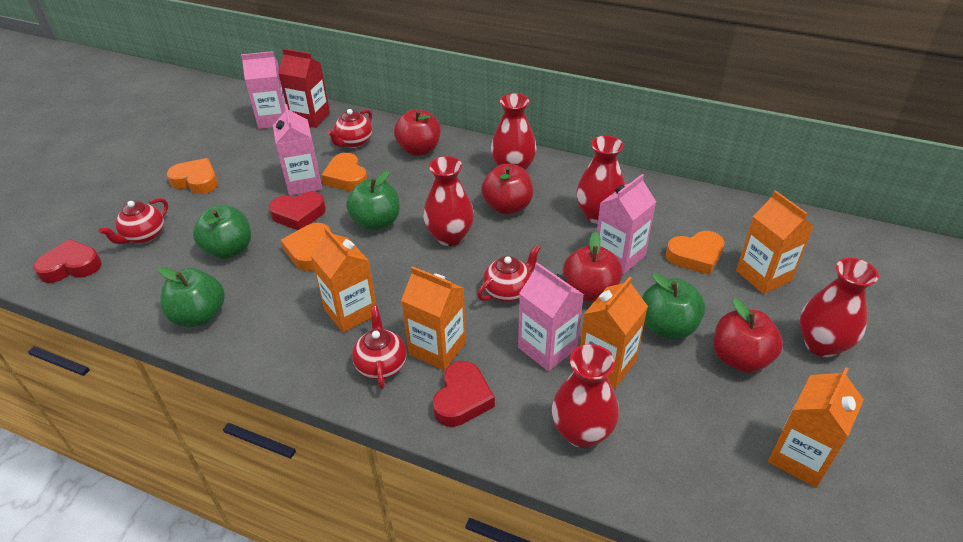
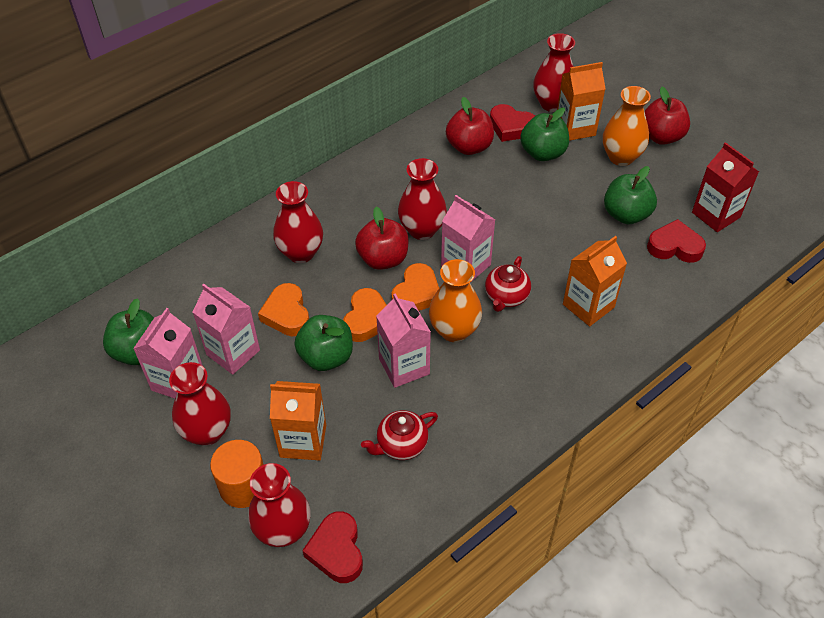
orange carton: 5 -> 3
orange cylinder: 0 -> 1
orange heart: 4 -> 3
orange vase: 0 -> 2
red apple: 4 -> 3
red teapot: 4 -> 2

